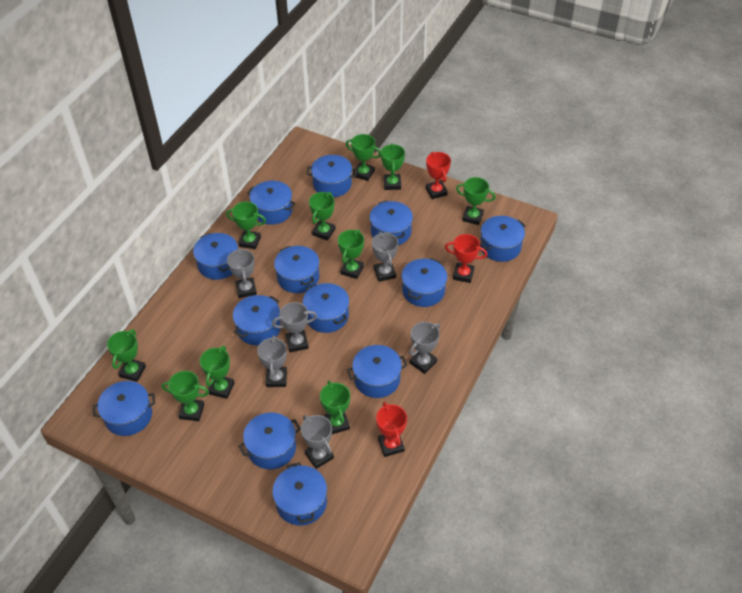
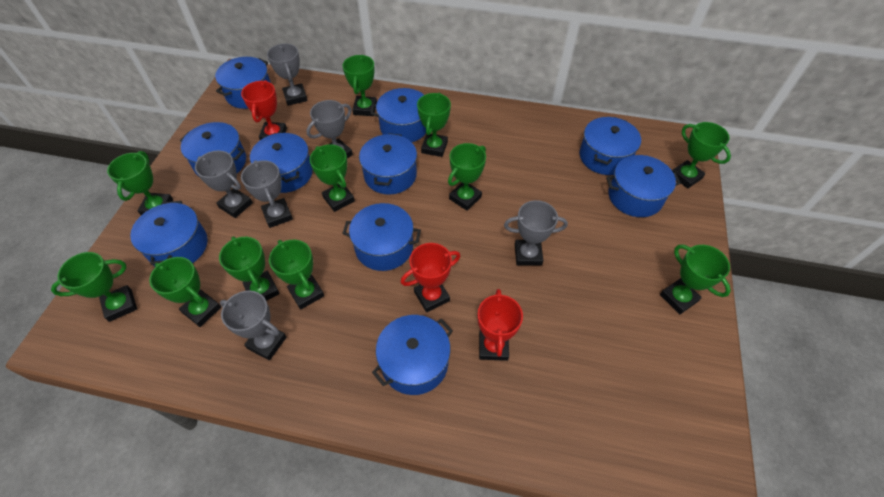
blue pot: 13 -> 10
green trophy: 10 -> 11

